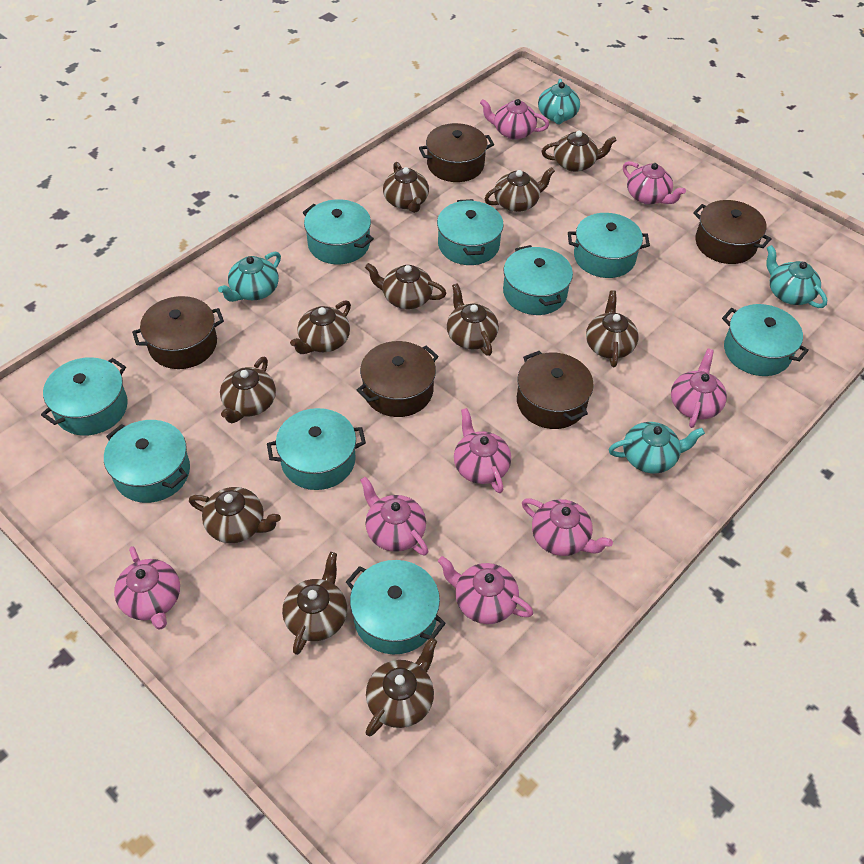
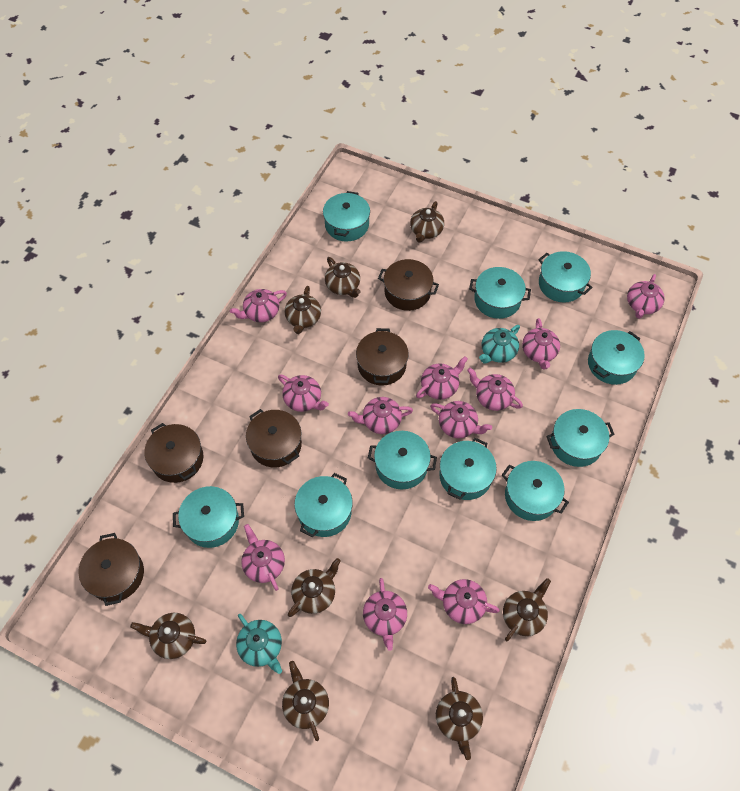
brown teapot: 11 -> 8
pink teapot: 8 -> 11
turquoise pot: 9 -> 10
turquoise teapot: 4 -> 2

